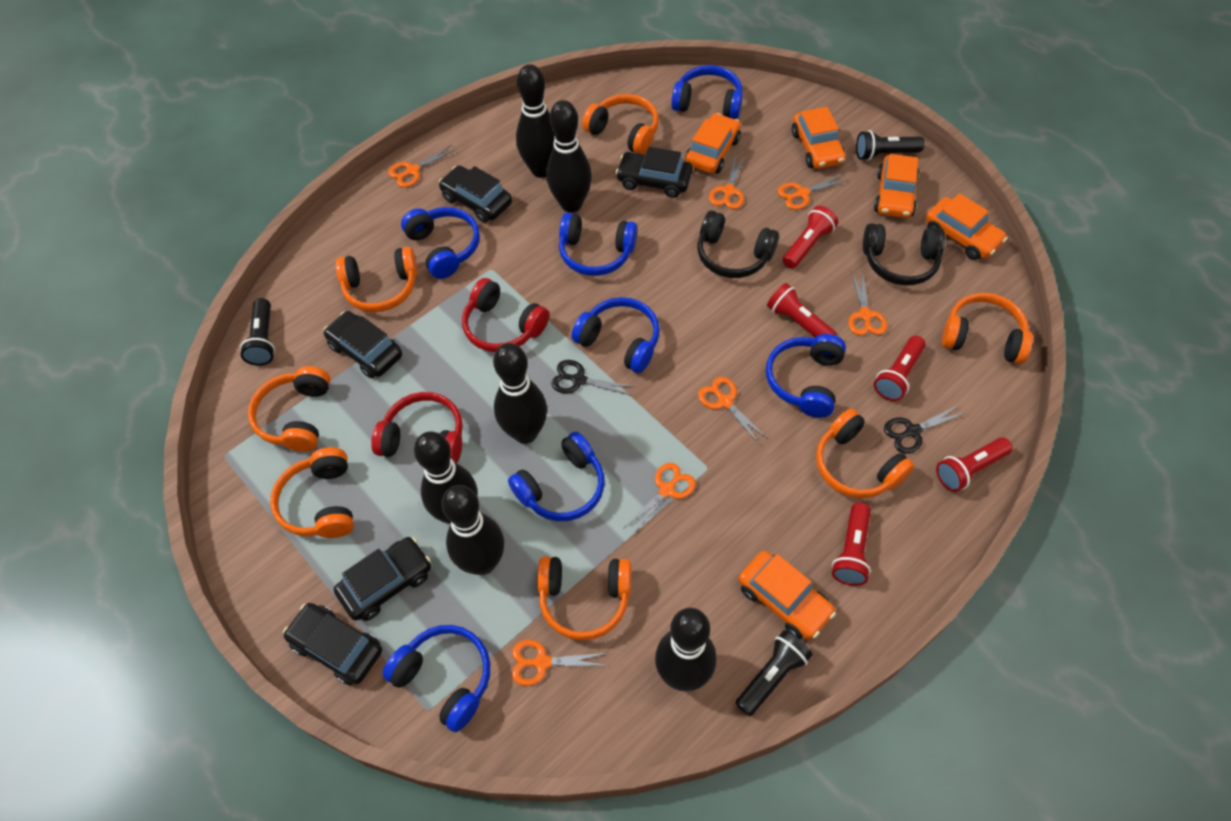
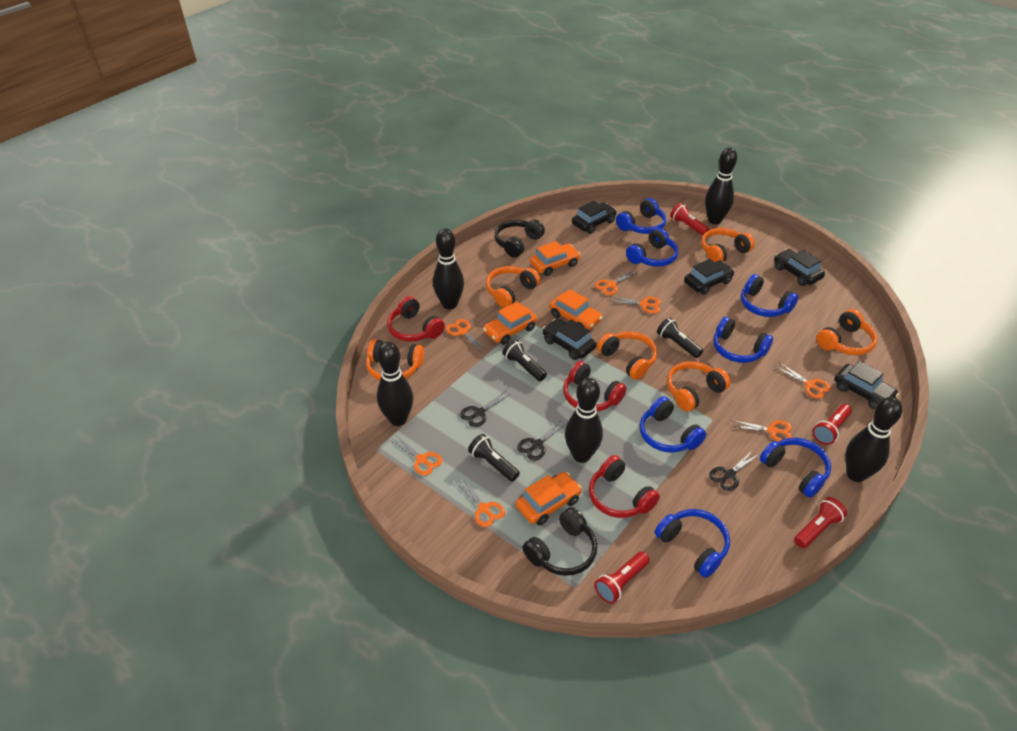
black bowling pin: 6 -> 5
black scissors: 2 -> 3
orange car: 5 -> 4
orange headphones: 7 -> 6
red flashlight: 5 -> 4
red headphones: 2 -> 3

